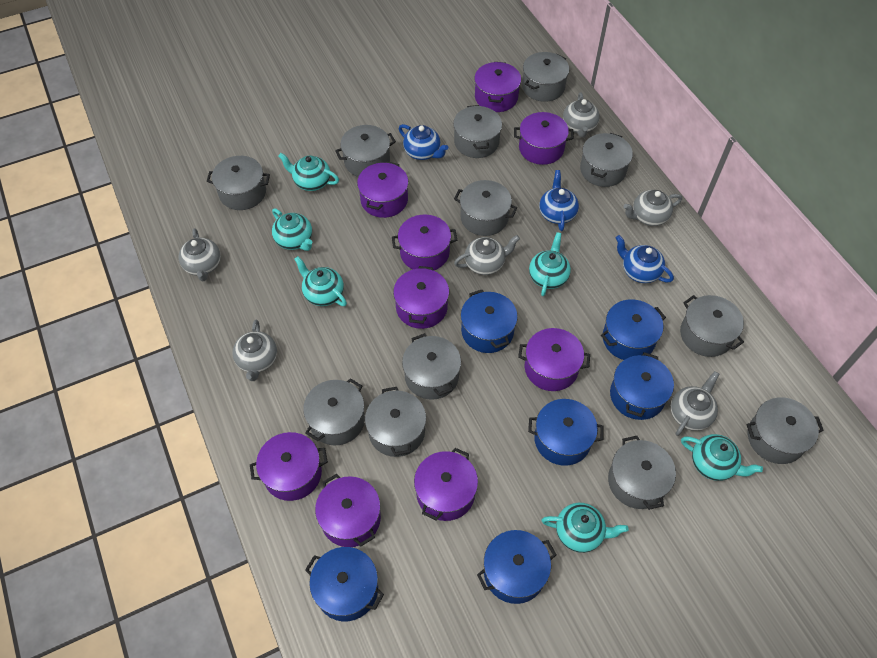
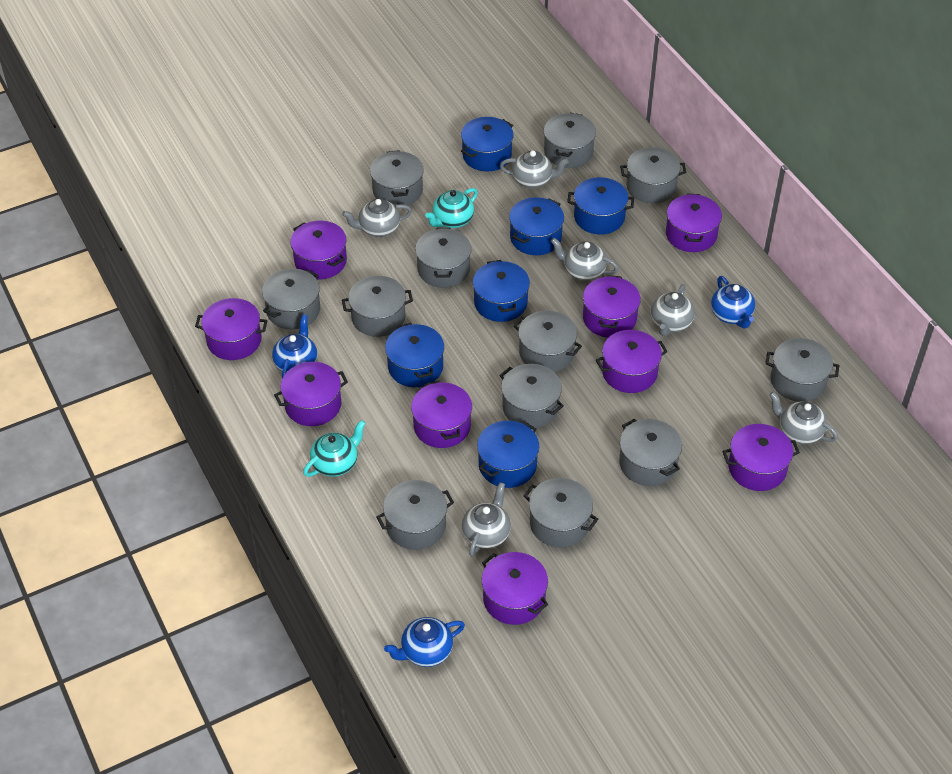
turquoise teapot: 6 -> 2

